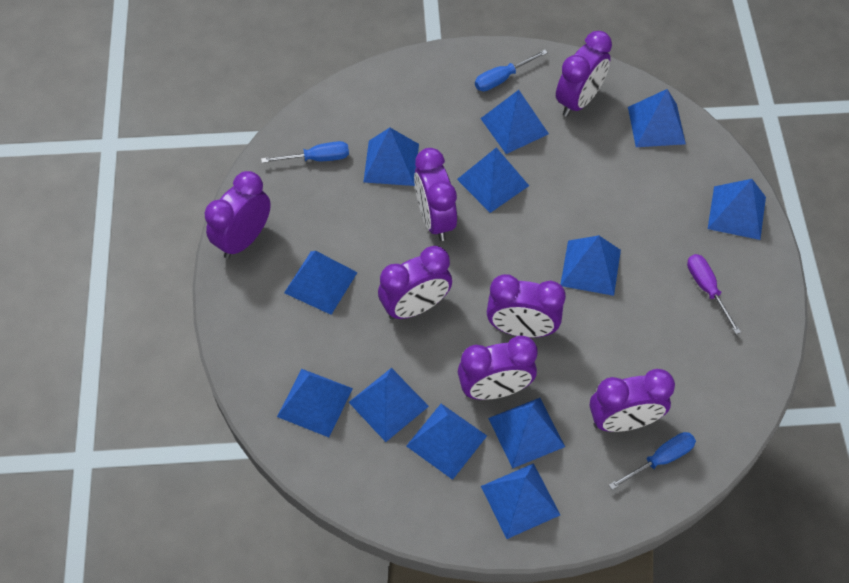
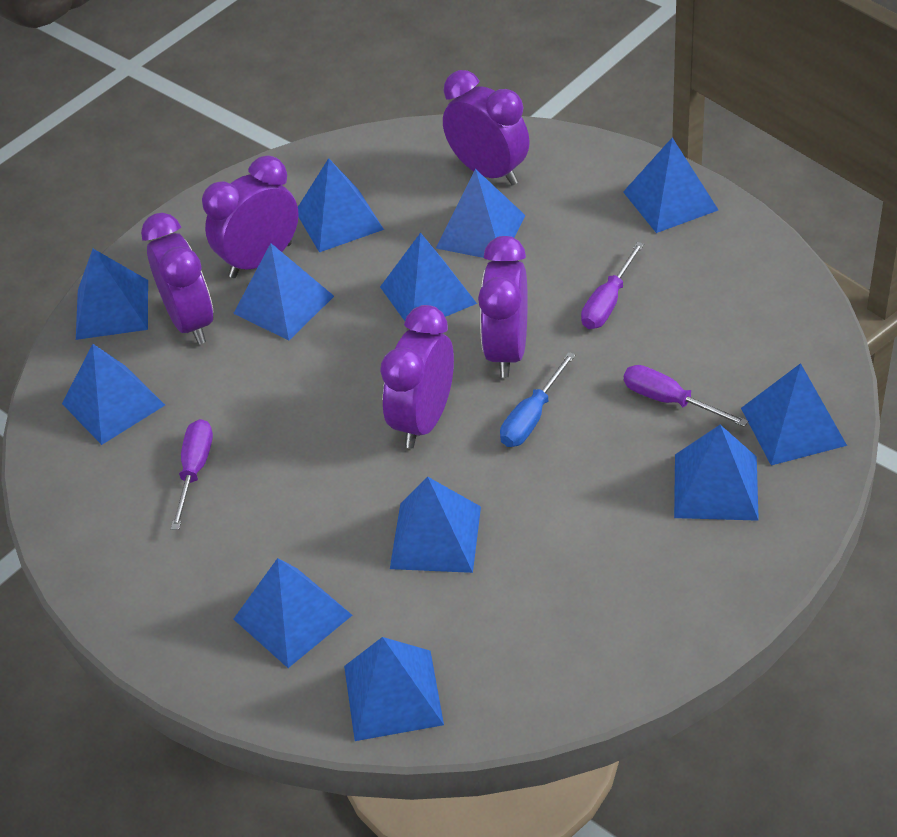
blue screwdriver: 3 -> 1
purple clock: 7 -> 5
purple screwdriver: 1 -> 3

